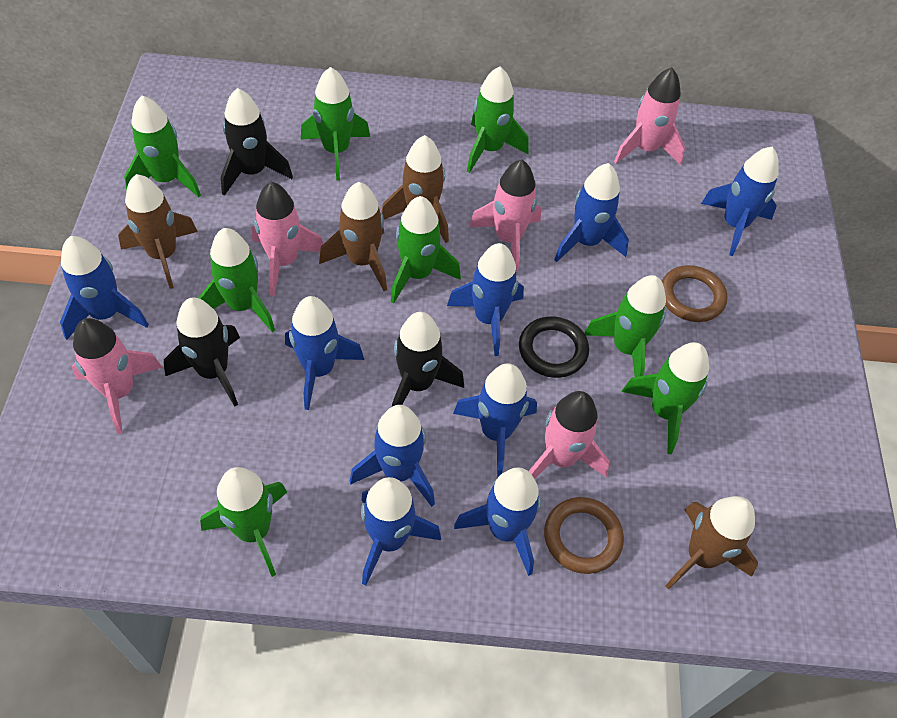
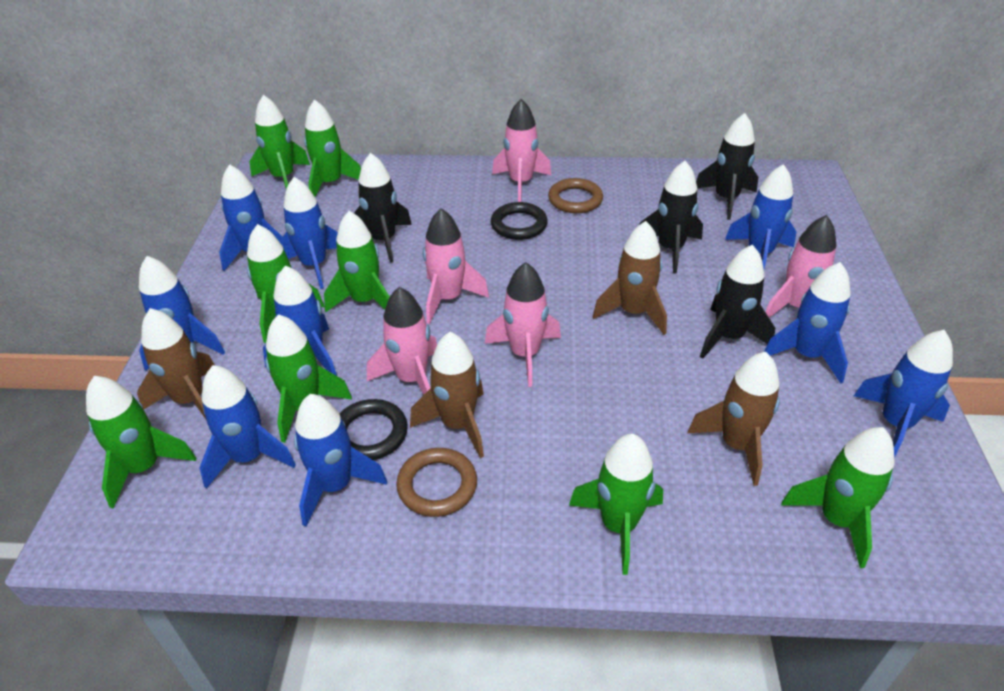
black ring: 1 -> 2
black rocket: 3 -> 4

